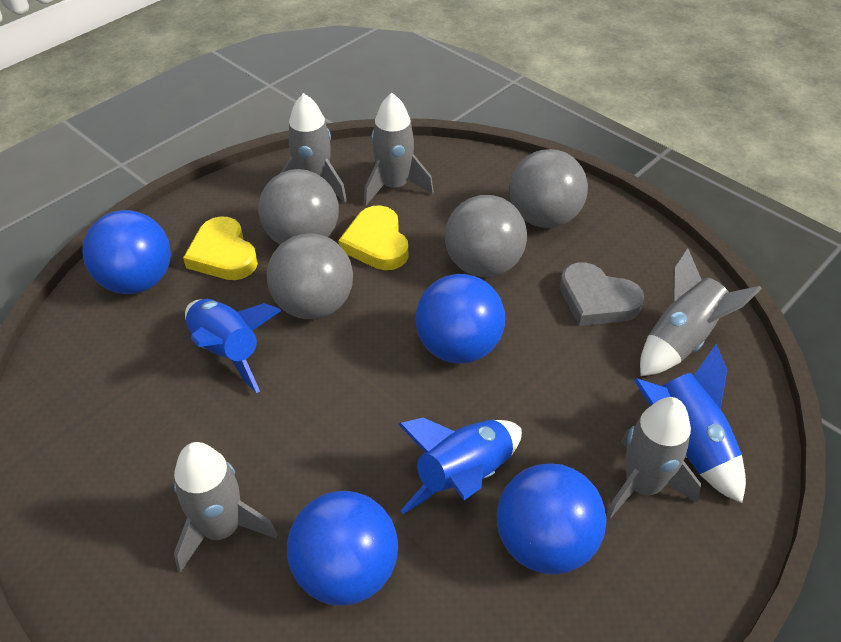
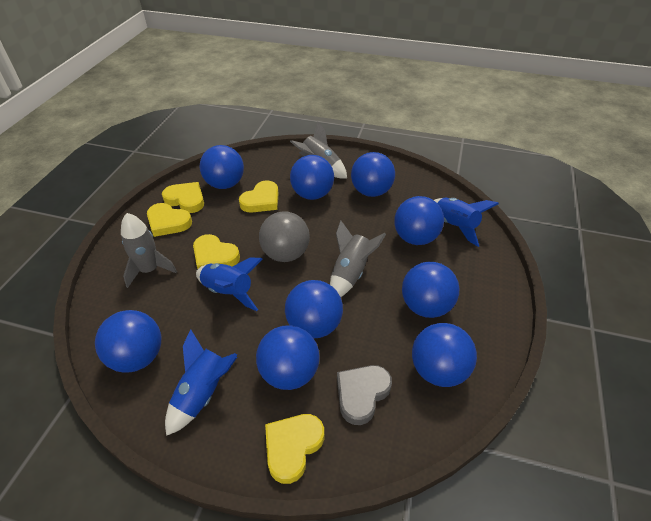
blue ball: 4 -> 9
grey ball: 4 -> 1
grey rocket: 5 -> 3
yellow heart: 2 -> 5

